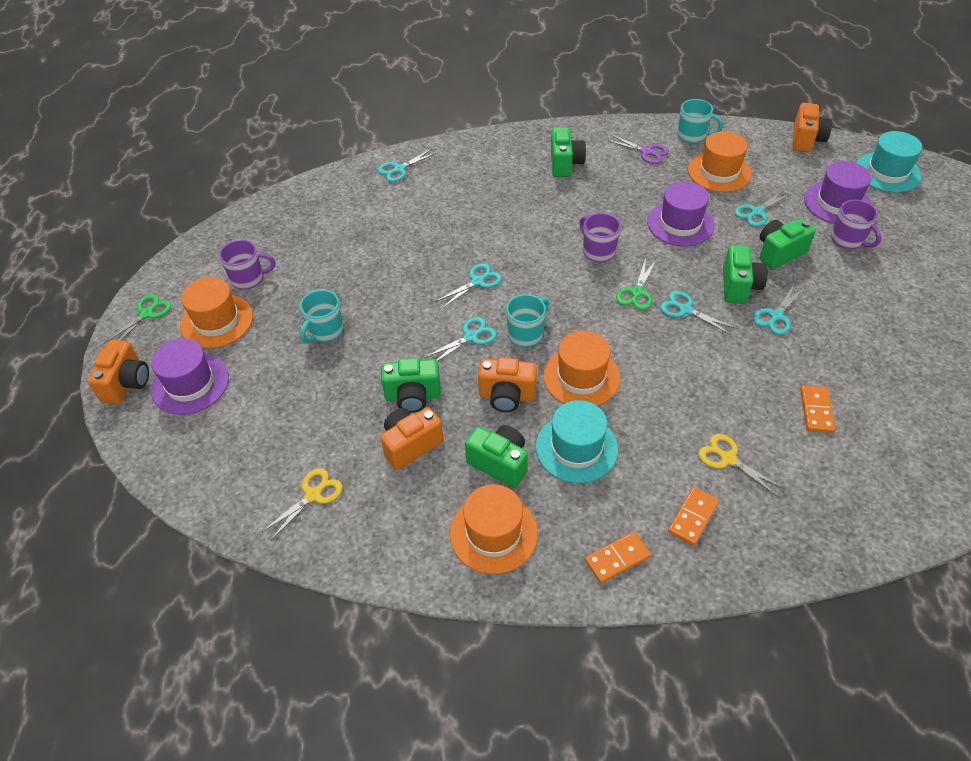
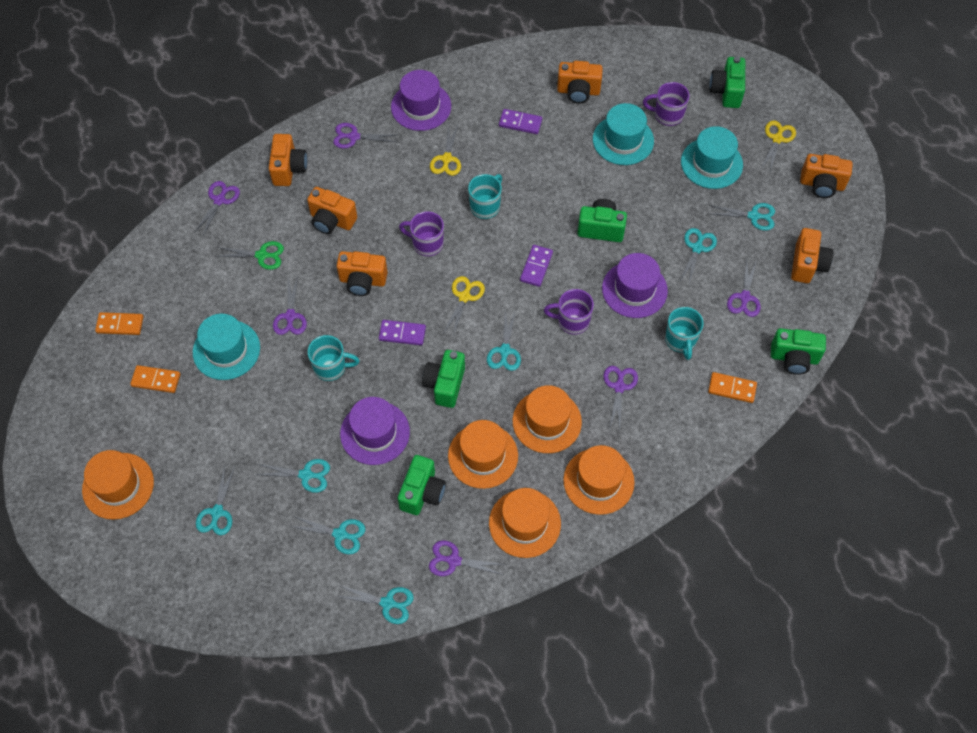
green scissors: 2 -> 1
orange camera: 4 -> 6
orange hat: 4 -> 5
purple domino: 0 -> 3
purple scissors: 1 -> 6
turquoise hat: 2 -> 3
turquoise scissors: 6 -> 7
yellow scissors: 2 -> 3

